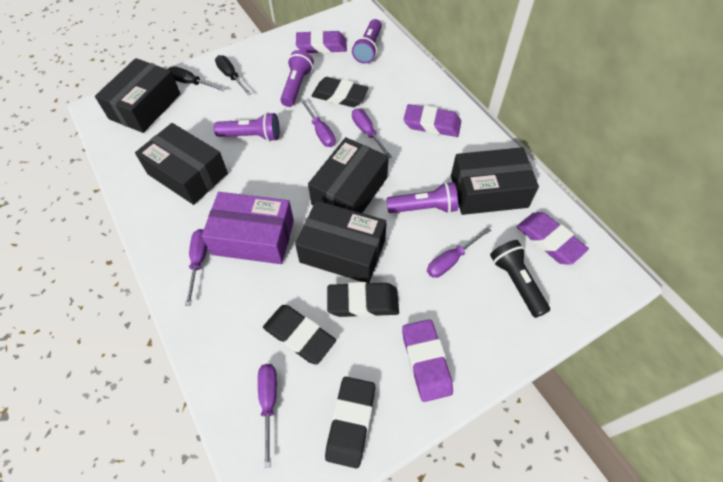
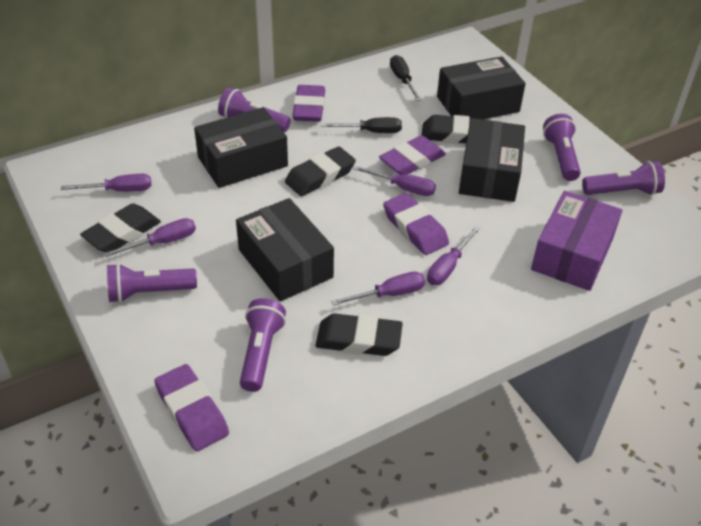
black box: 5 -> 4
black flashlight: 1 -> 0
purple flashlight: 4 -> 5

